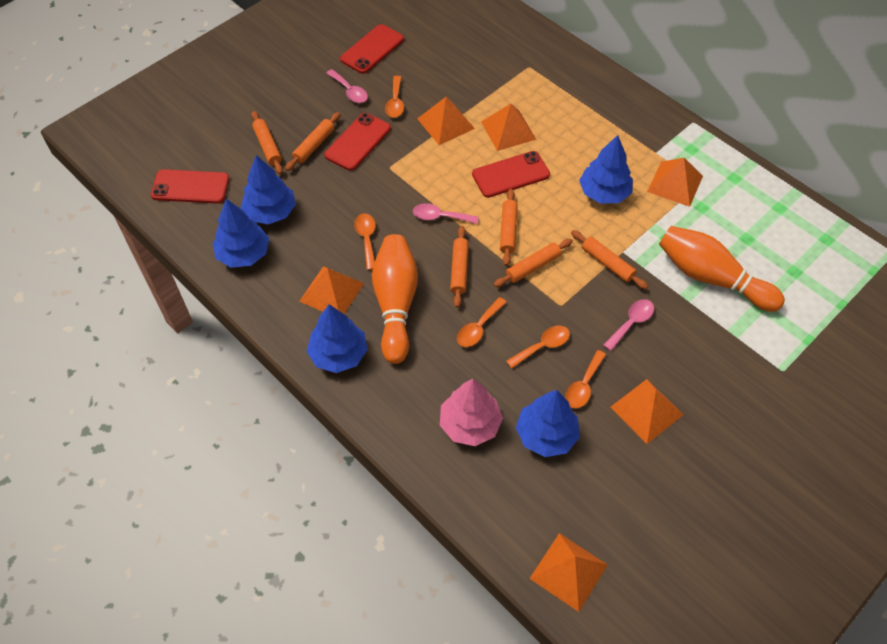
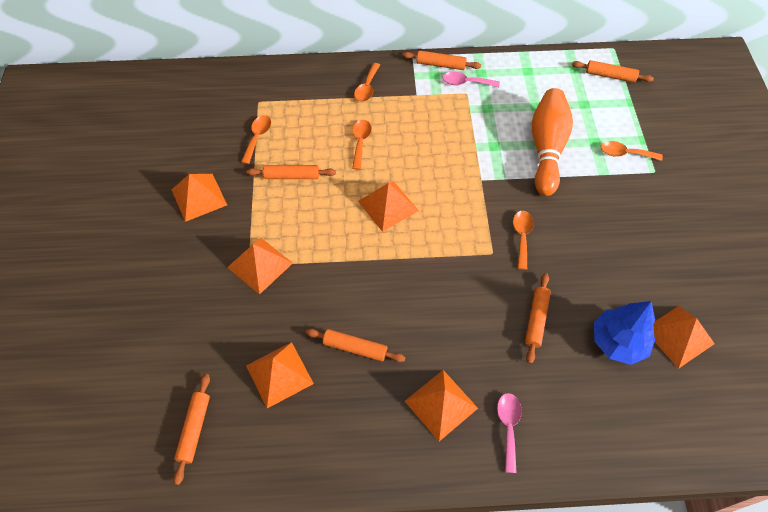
blue tree: 5 -> 1
orange bowling pin: 2 -> 1
pink spoon: 3 -> 2
pink tree: 1 -> 0
red phone: 4 -> 0

